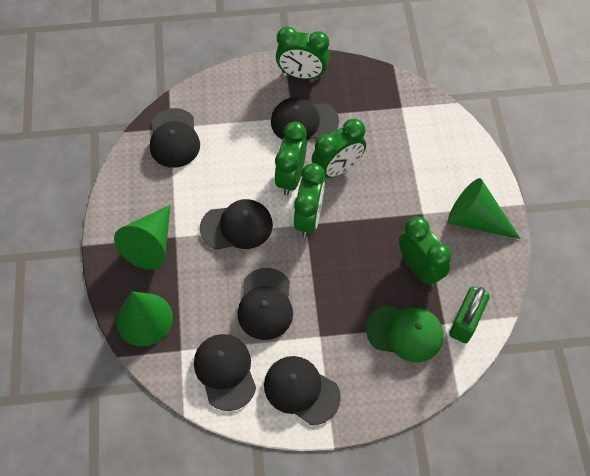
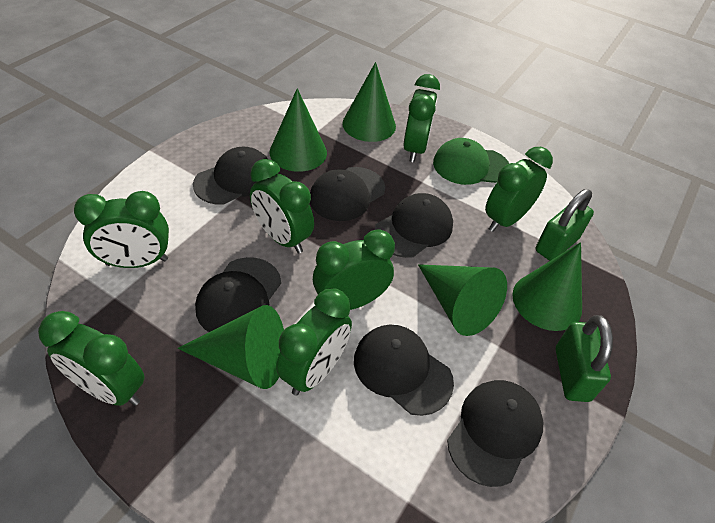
green clock: 5 -> 7
green cone: 3 -> 5
green padlock: 1 -> 2

